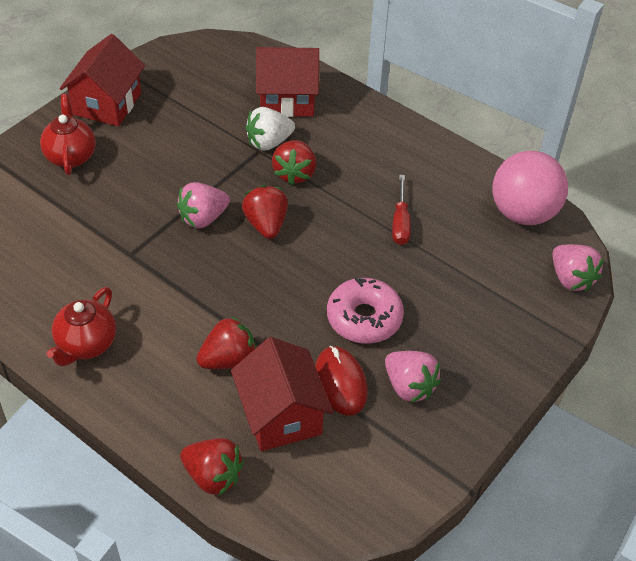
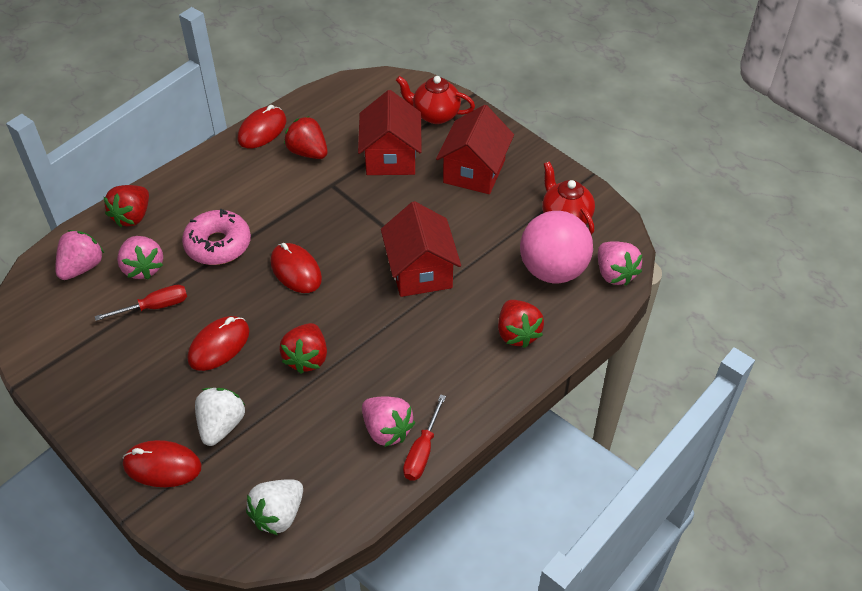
pink strawberry: 3 -> 4
red mouse: 1 -> 4
red screwdriver: 1 -> 2
white strawberry: 1 -> 2

